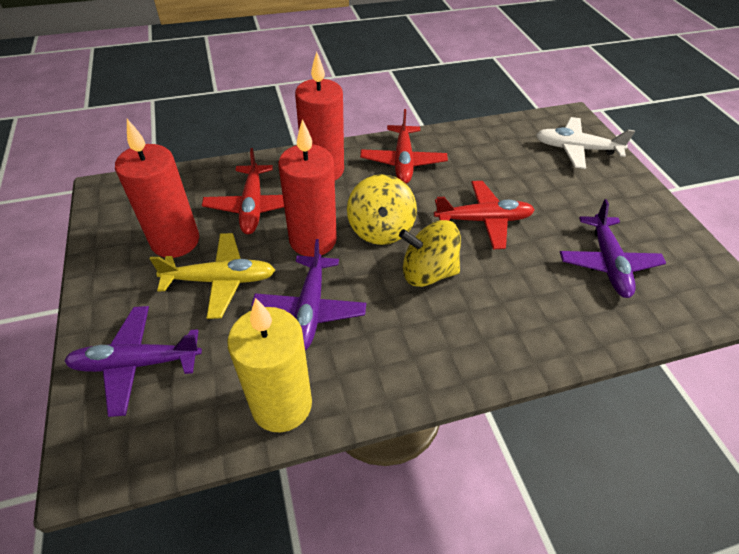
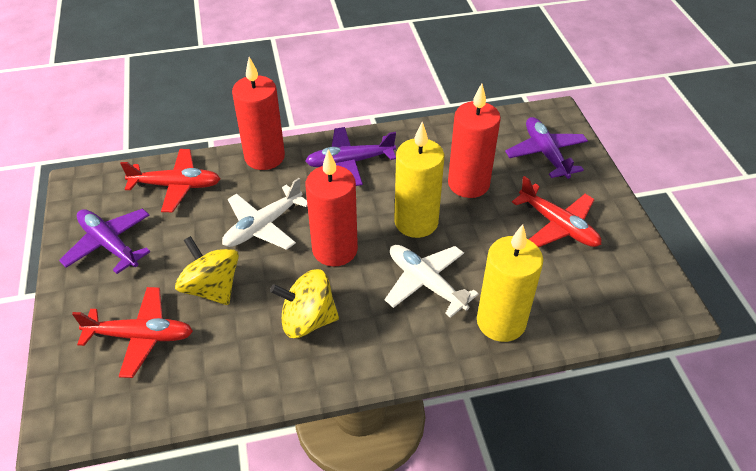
white plane: 1 -> 2
yellow candle: 1 -> 2
yellow plane: 1 -> 0

